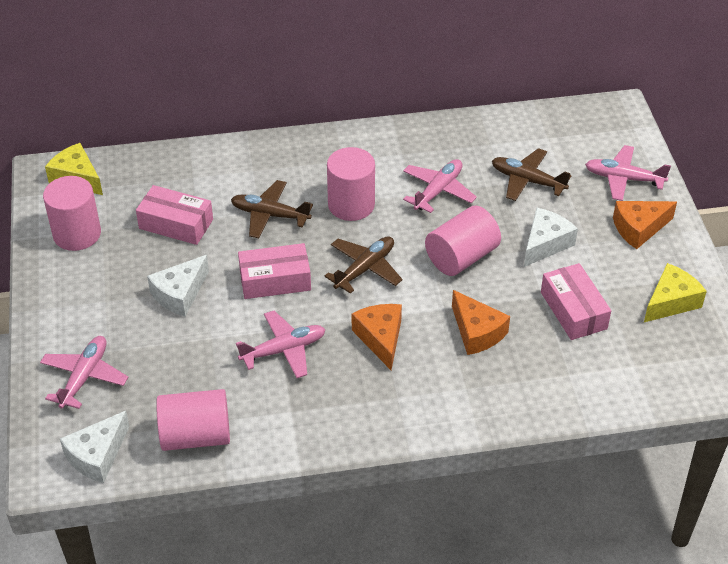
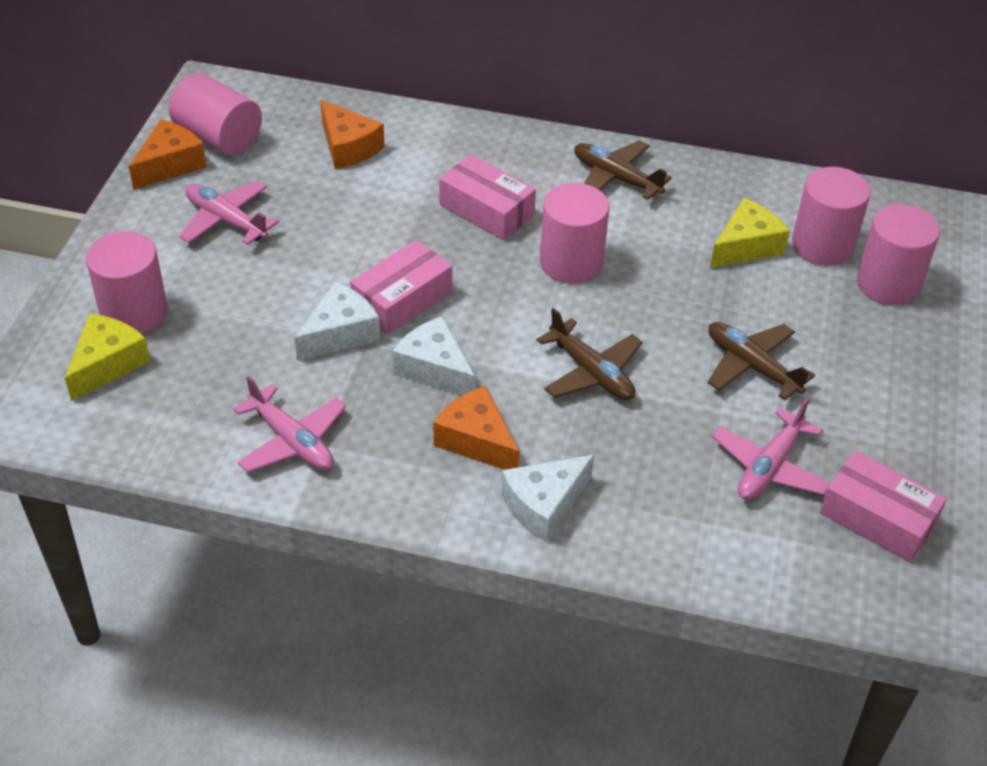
pink cylinder: 4 -> 5
pink plane: 4 -> 3

